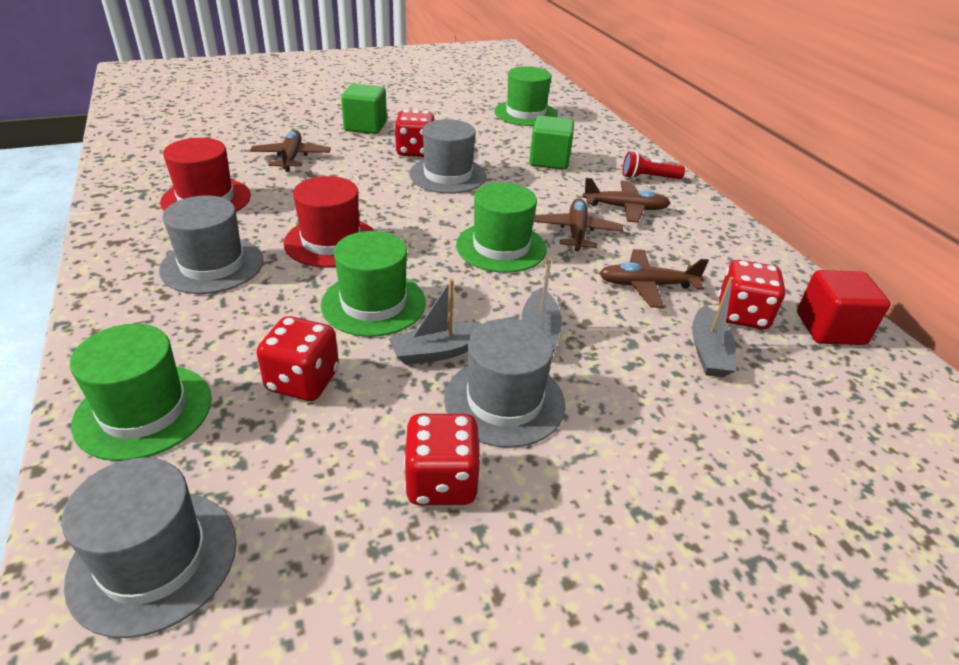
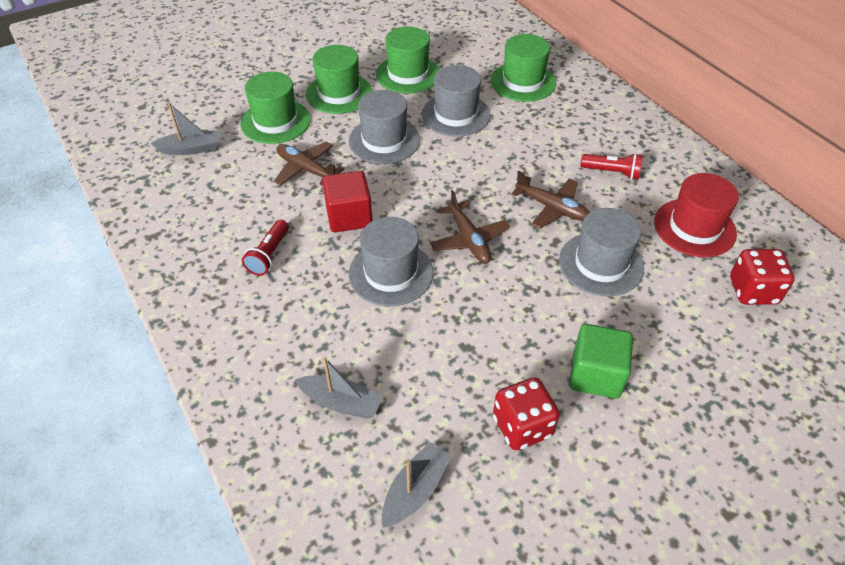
brown plane: 4 -> 3
green cube: 2 -> 1
red dice: 4 -> 2
red flashlight: 1 -> 2
red hat: 2 -> 1

